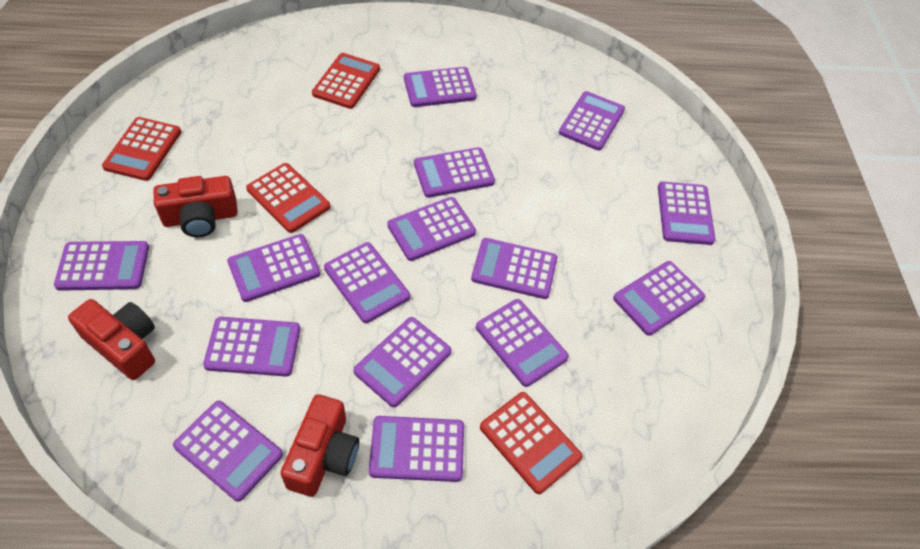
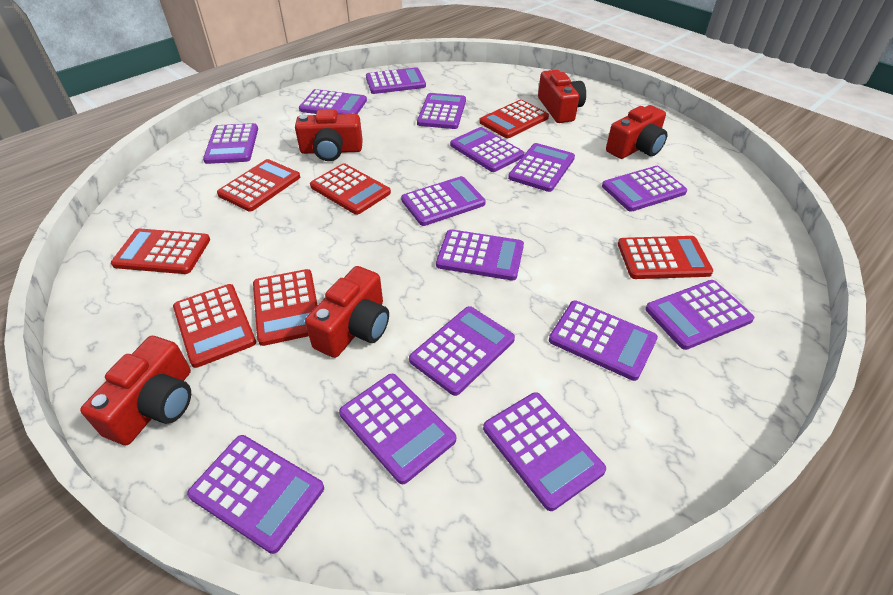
red calculator: 4 -> 7
red camera: 3 -> 5

